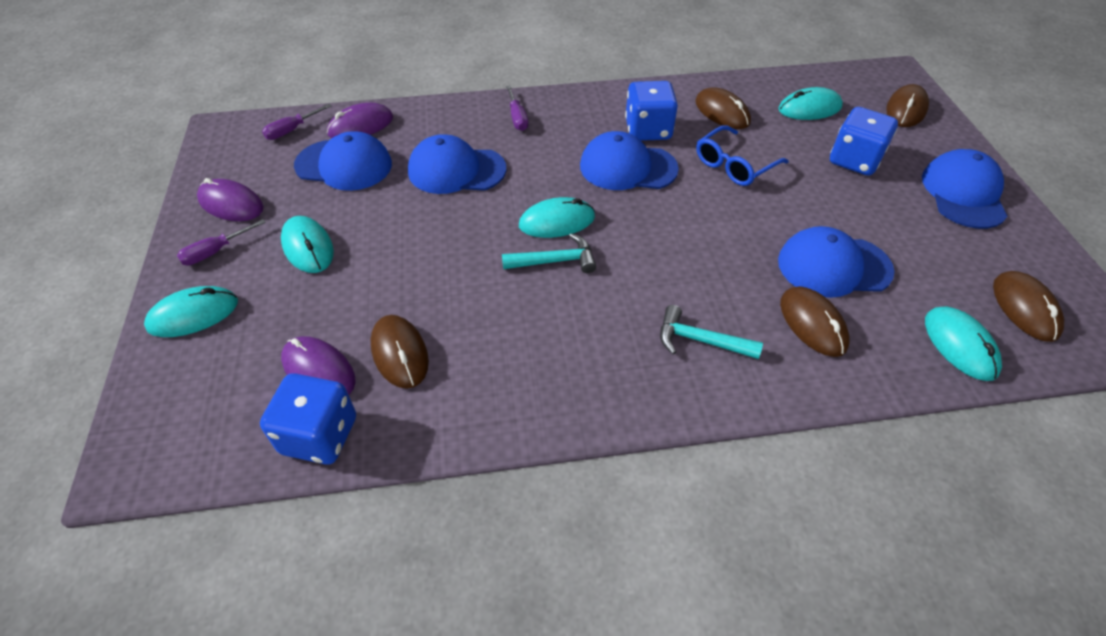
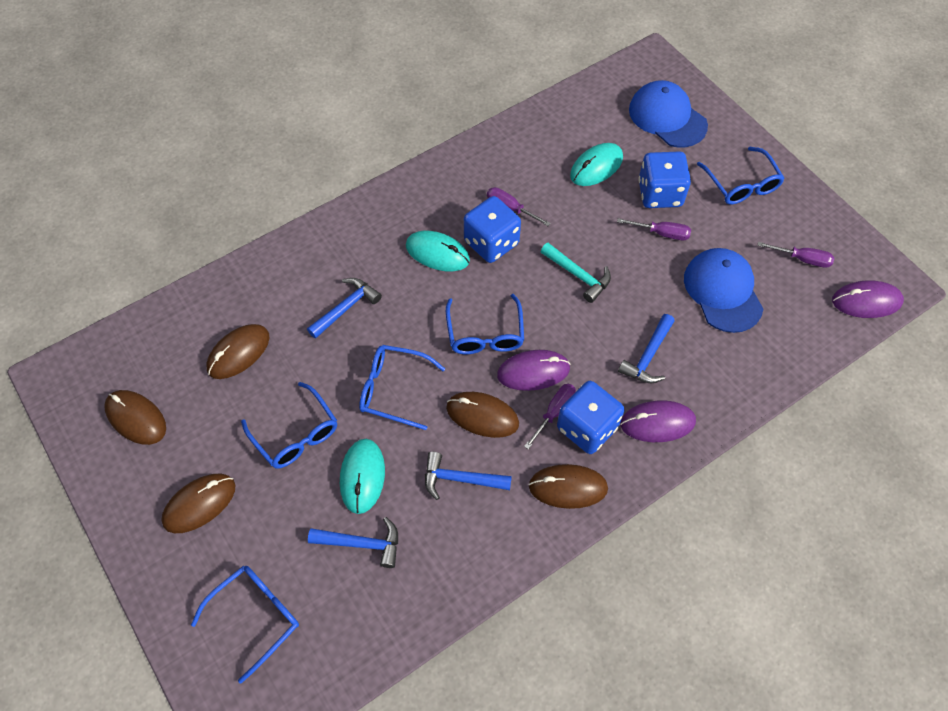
blue cap: 5 -> 2
blue glasses: 1 -> 5
blue hammer: 0 -> 4
purple screwdriver: 3 -> 4
turquoise hammer: 2 -> 1
turquoise mouse: 5 -> 3

